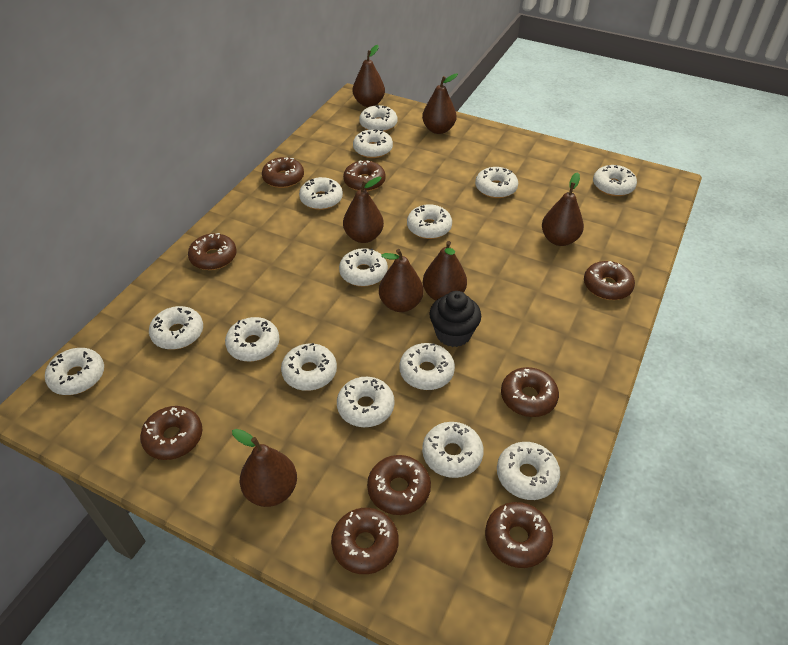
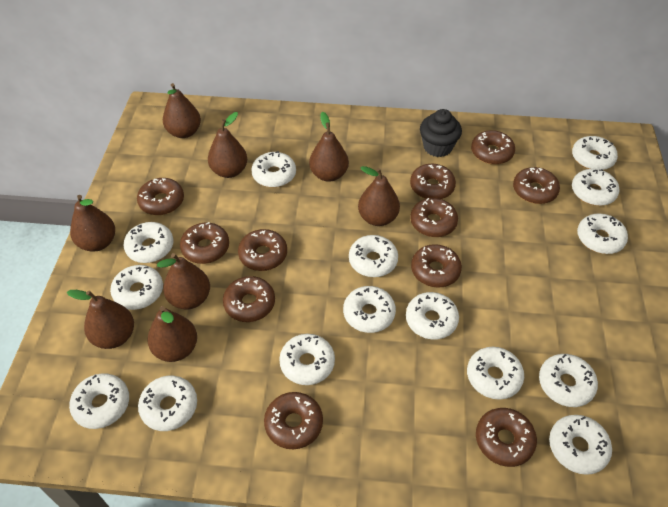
brown donut: 9 -> 11
brown pear: 7 -> 8

